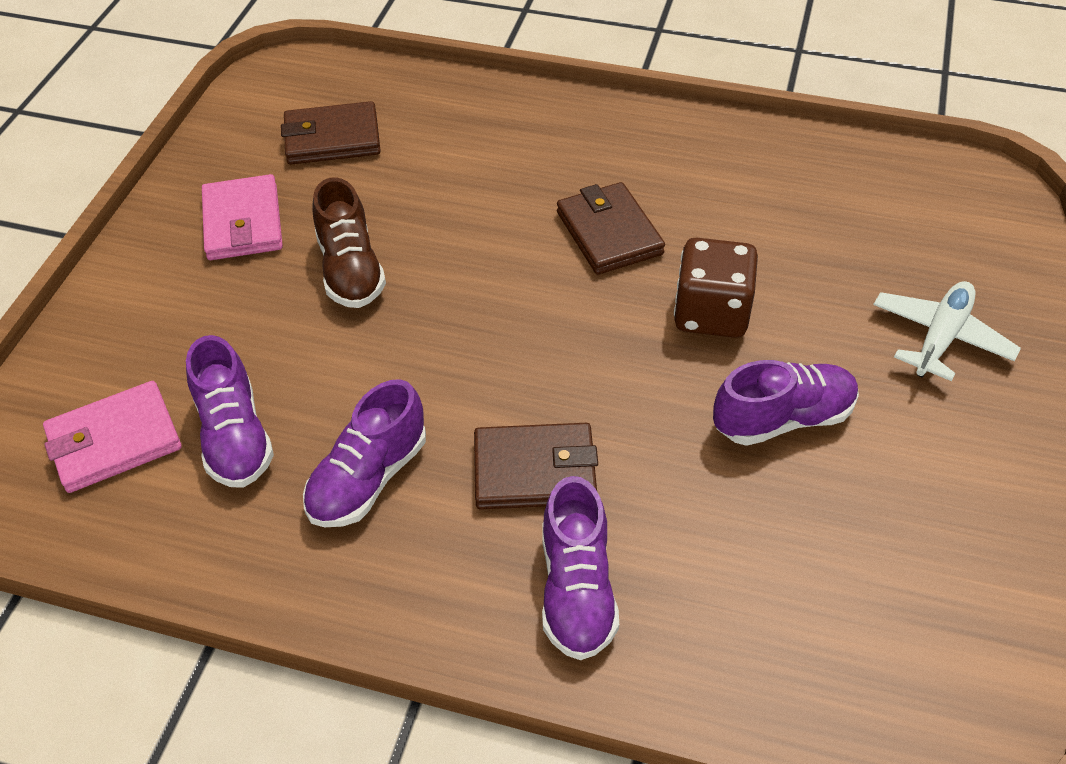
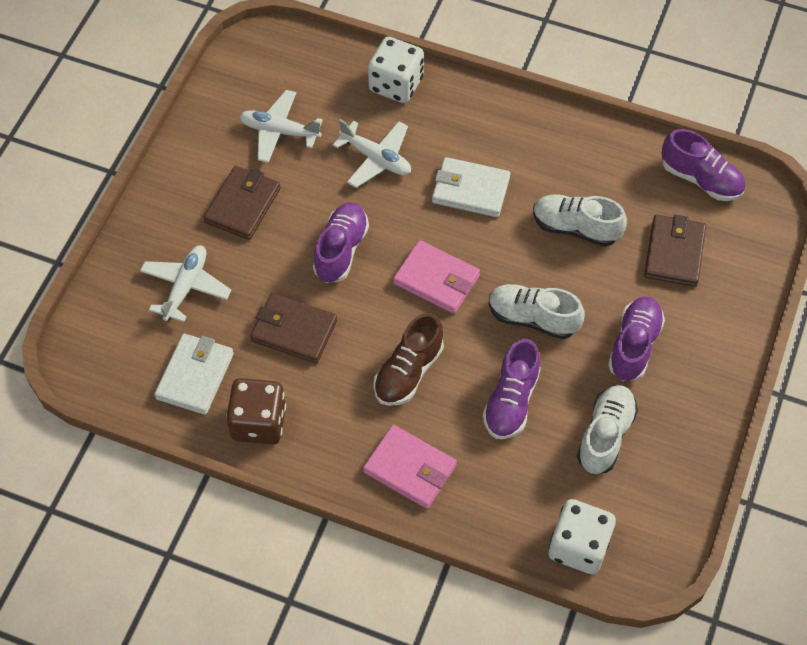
white dice: 0 -> 2
white plane: 1 -> 3
white shoe: 0 -> 3
white wallet: 0 -> 2

